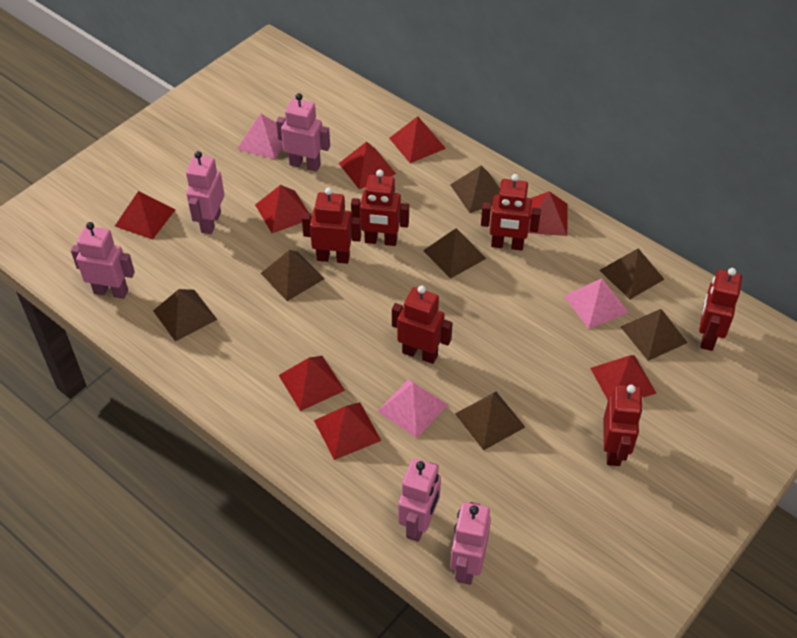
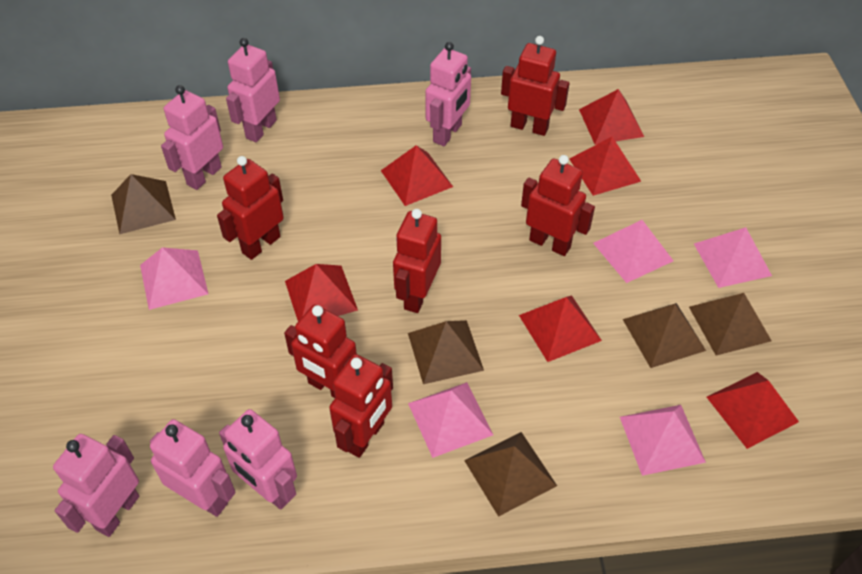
brown pyramid: 7 -> 5
pink pyramid: 3 -> 5
pink robot: 5 -> 6
red pyramid: 8 -> 6

